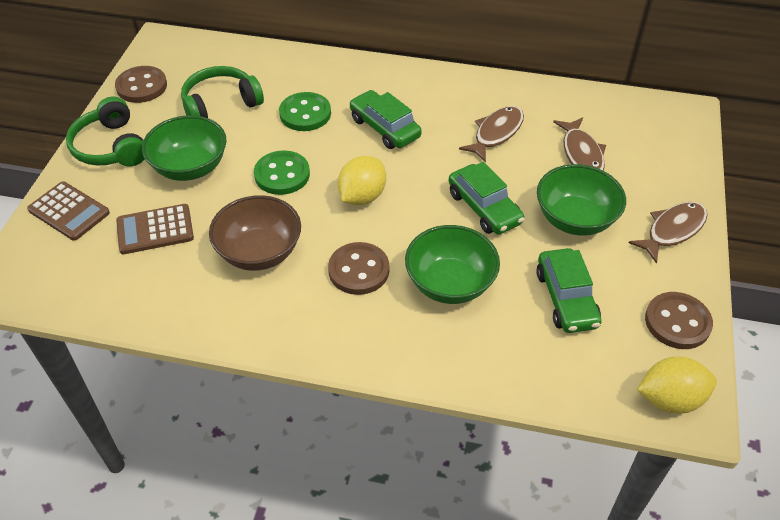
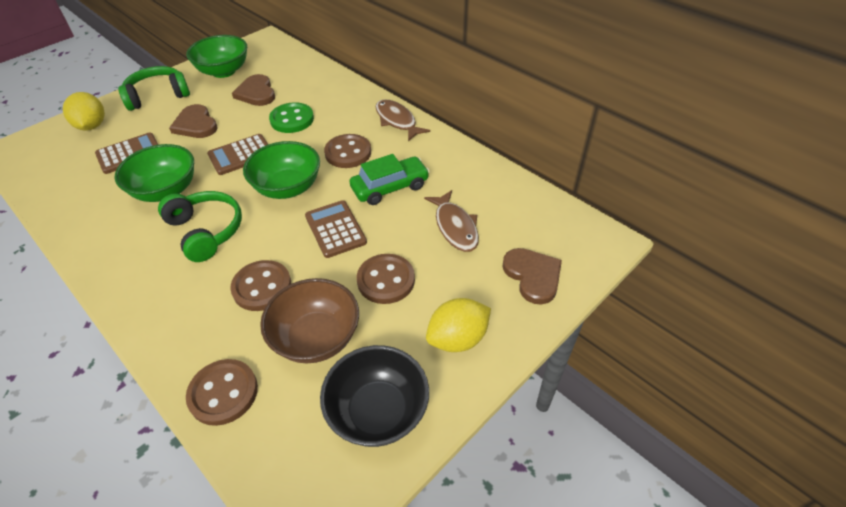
black bowl: 0 -> 1
brown button: 3 -> 4
brown calculator: 2 -> 3
brown fish: 3 -> 2
brown heart: 0 -> 3
green button: 2 -> 1
green car: 3 -> 1

